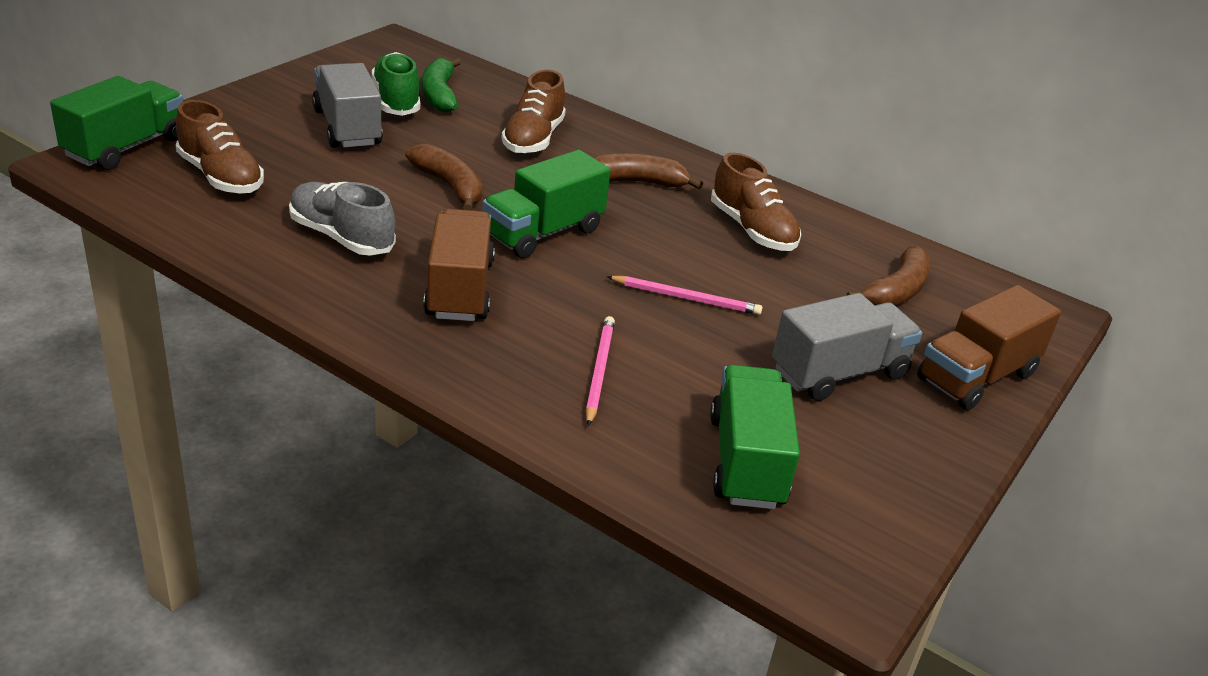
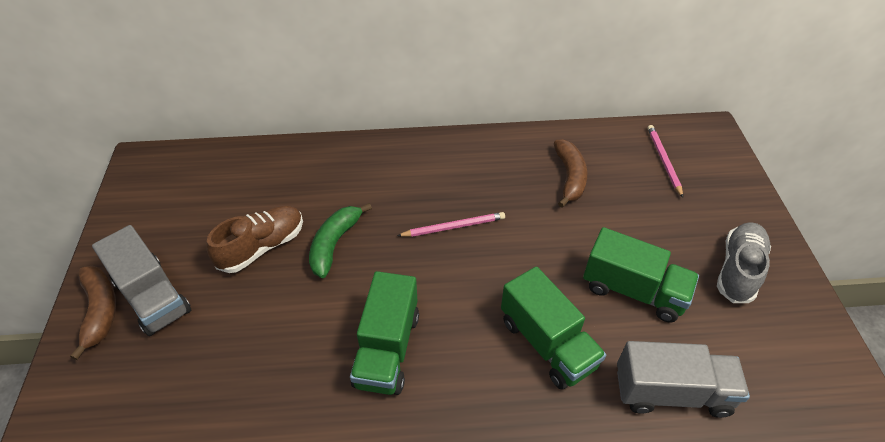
brown banana: 3 -> 2
brown shoe: 3 -> 1
brown truck: 2 -> 0
green shoe: 1 -> 0

